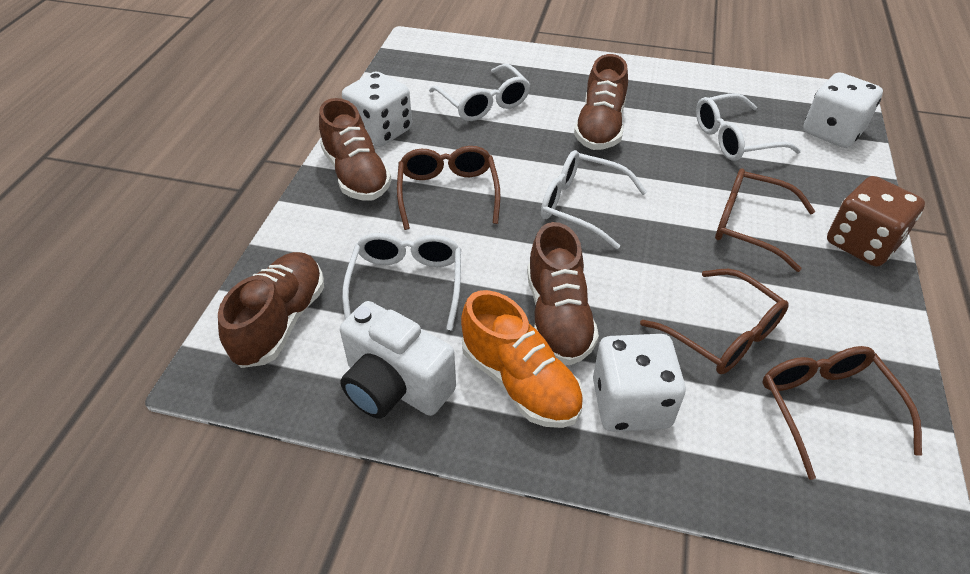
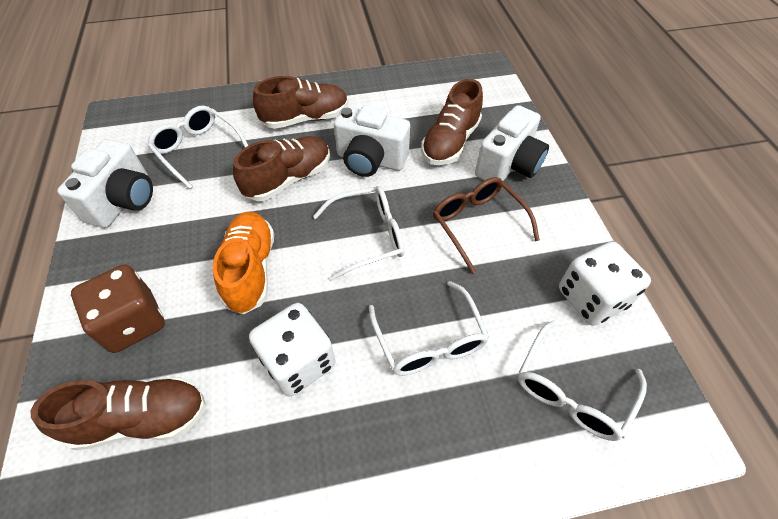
brown glasses: 4 -> 1
white camera: 1 -> 3
white dice: 3 -> 2

